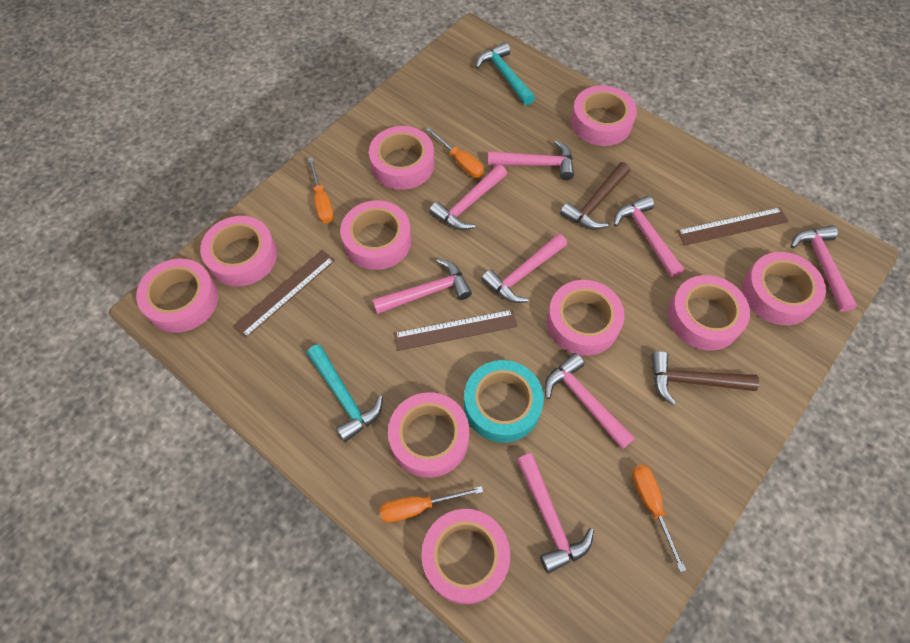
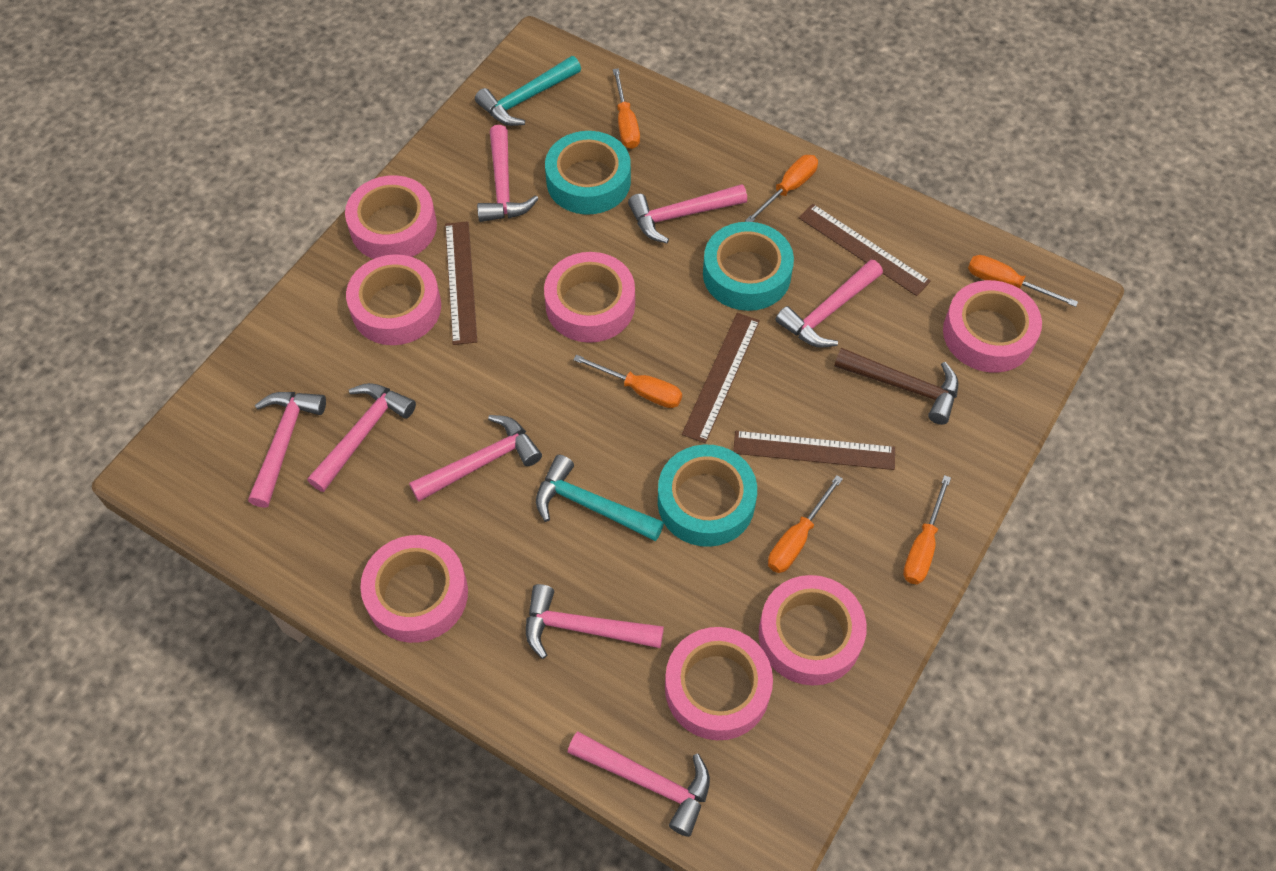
brown hammer: 2 -> 1
brown ruler: 3 -> 4
orange screwdriver: 4 -> 6
pink tape: 10 -> 7
turquoise tape: 1 -> 3

